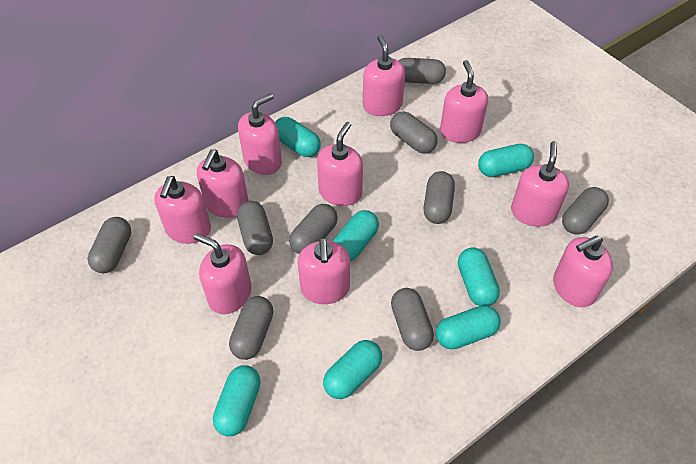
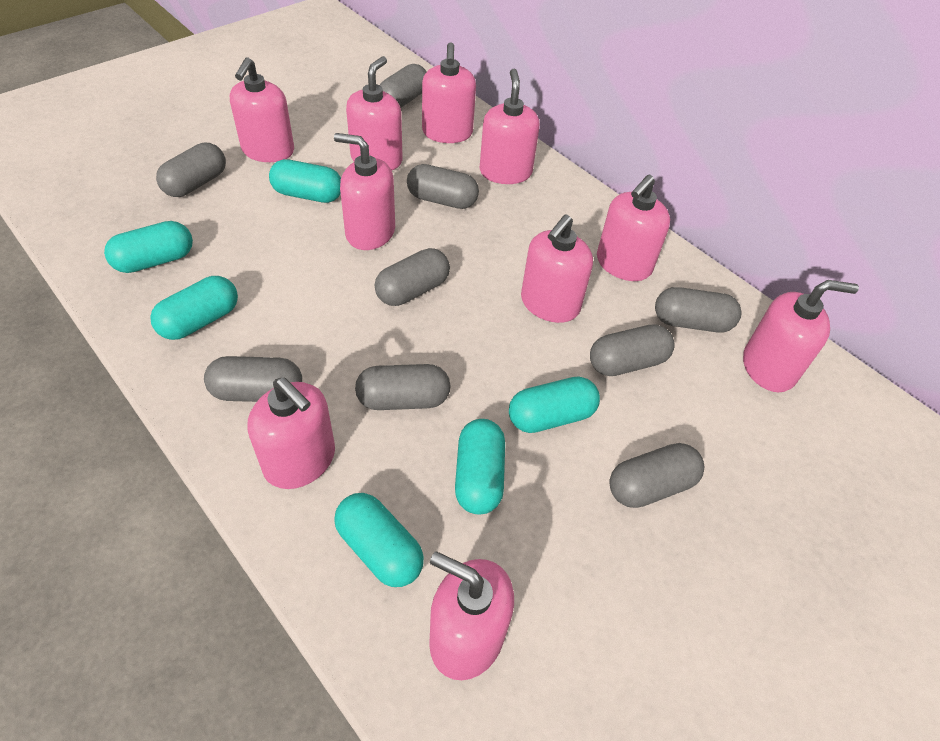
turquoise capsule: 7 -> 6

